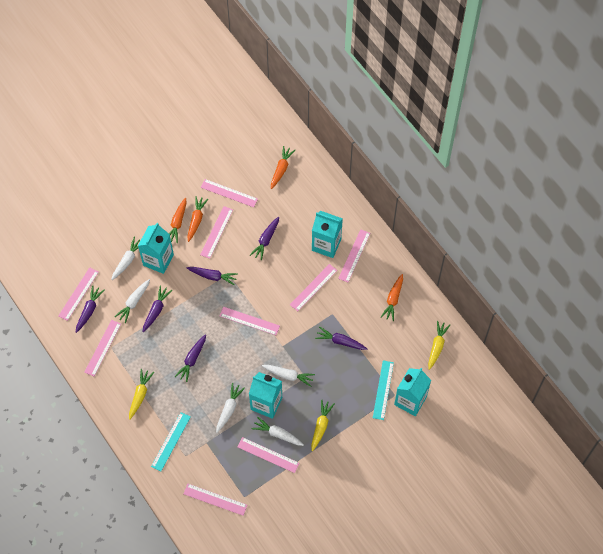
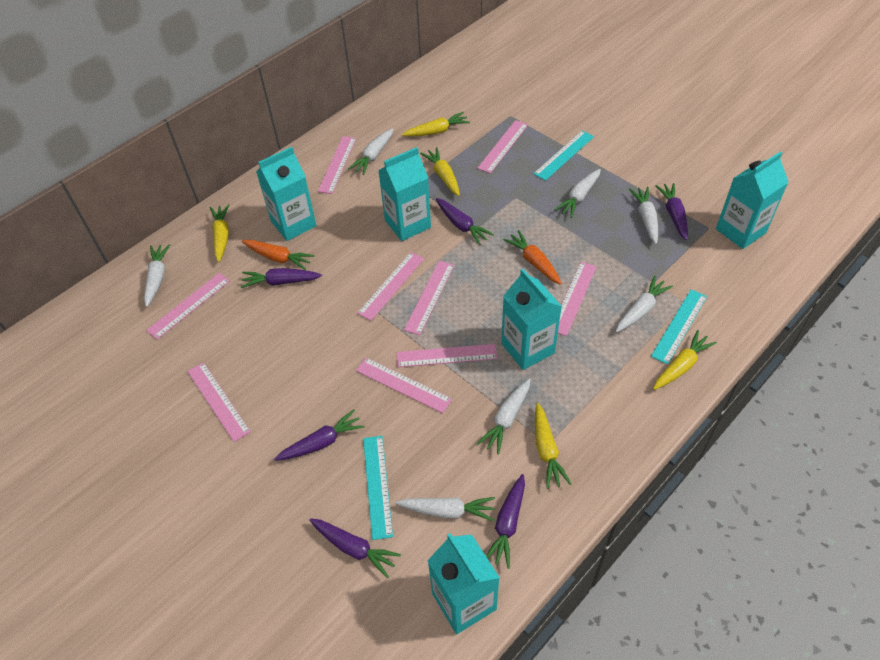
orange carrot: 4 -> 2
turquoise carton: 4 -> 5
turquoise ruler: 2 -> 3
white carrot: 5 -> 7
yellow carrot: 3 -> 5

